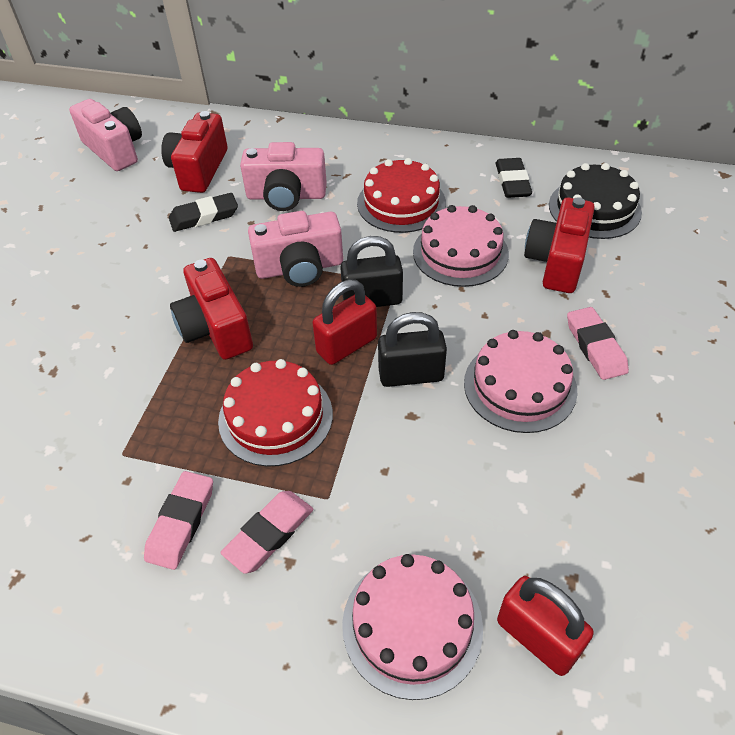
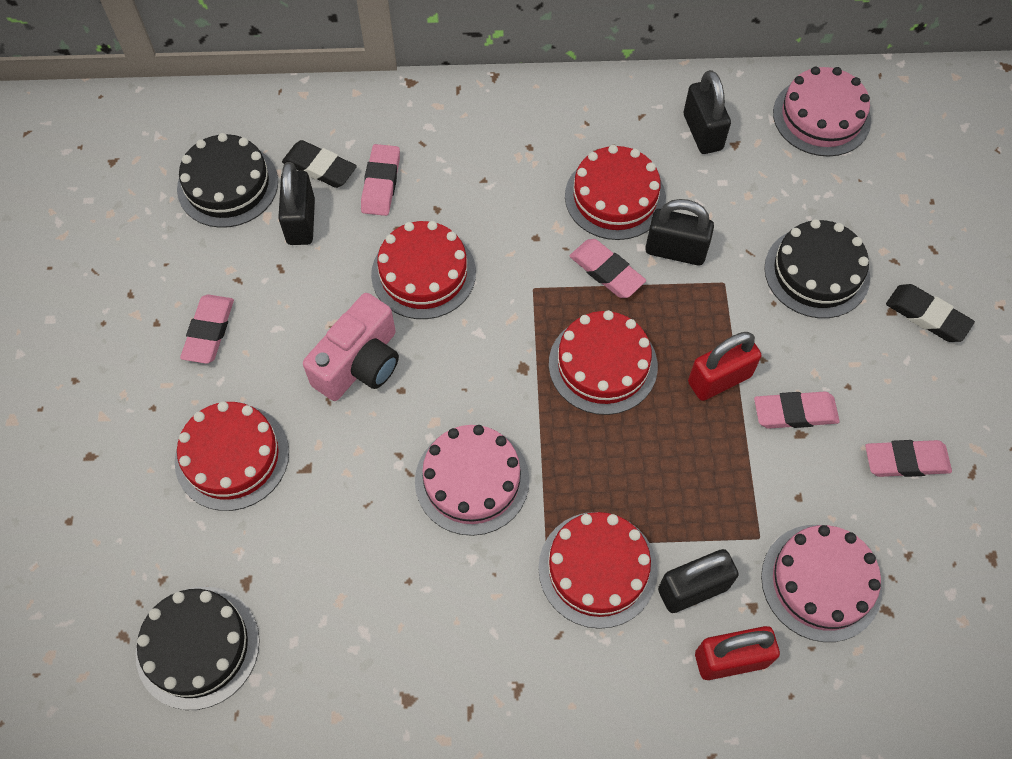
black cake: 1 -> 3
black padlock: 2 -> 4
pink camera: 3 -> 1
pink eraser: 3 -> 5
red cake: 2 -> 5
red camera: 3 -> 0

